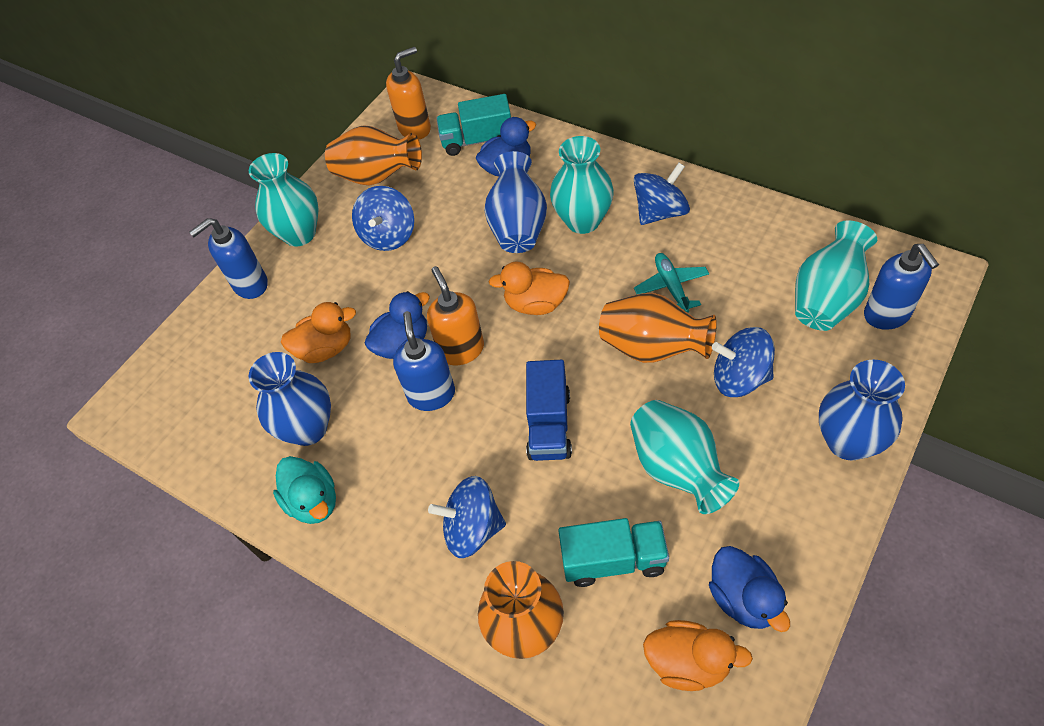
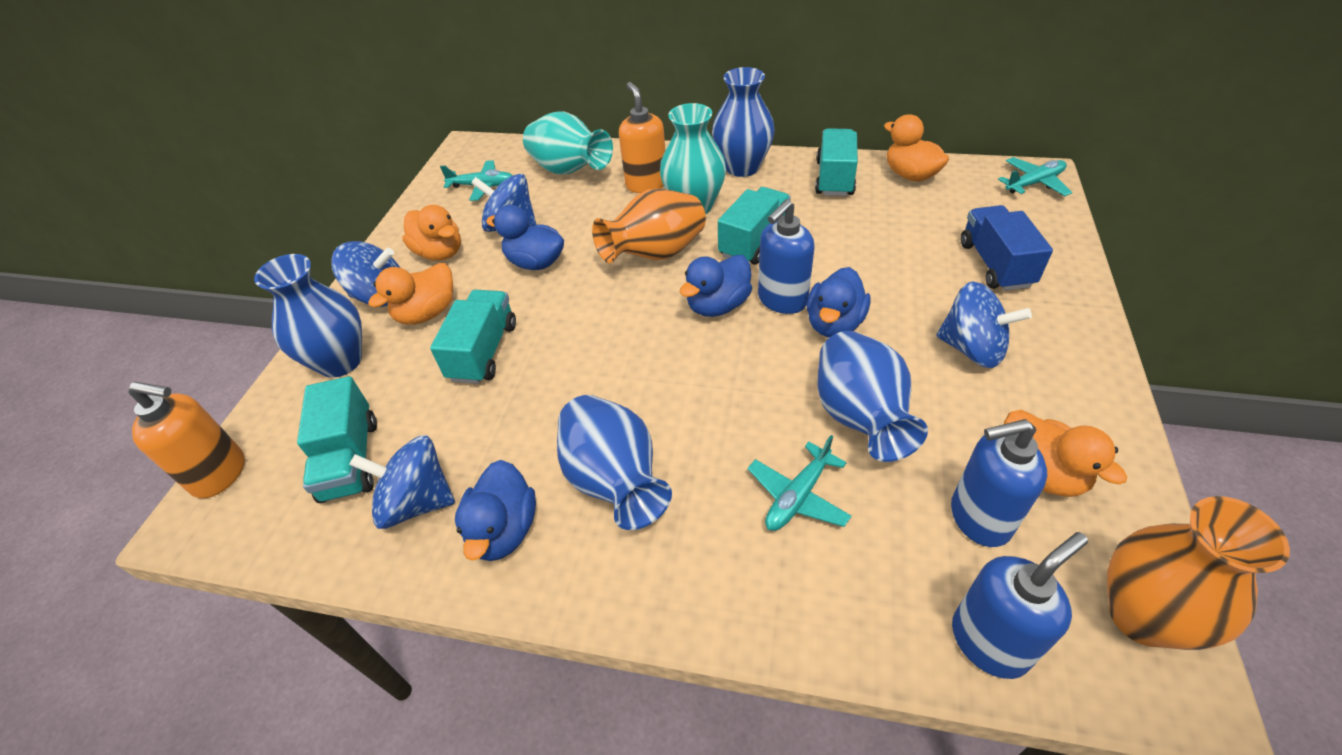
blue duck: 3 -> 4
blue vase: 3 -> 4
orange duck: 3 -> 4
orange vase: 3 -> 2
turquoise duck: 1 -> 0
turquoise plane: 1 -> 3
turquoise truck: 2 -> 4
turquoise vase: 4 -> 2

